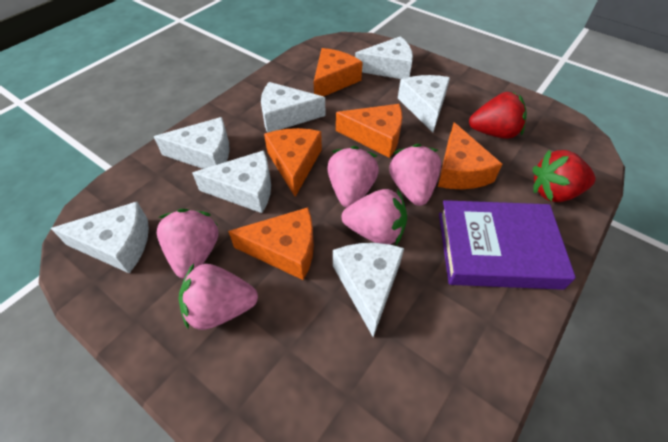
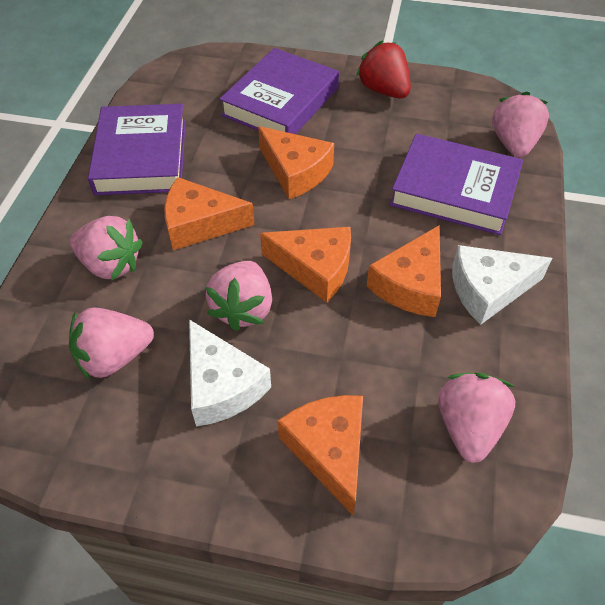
purple book: 1 -> 3
red strawberry: 2 -> 1
white cheese: 7 -> 2

